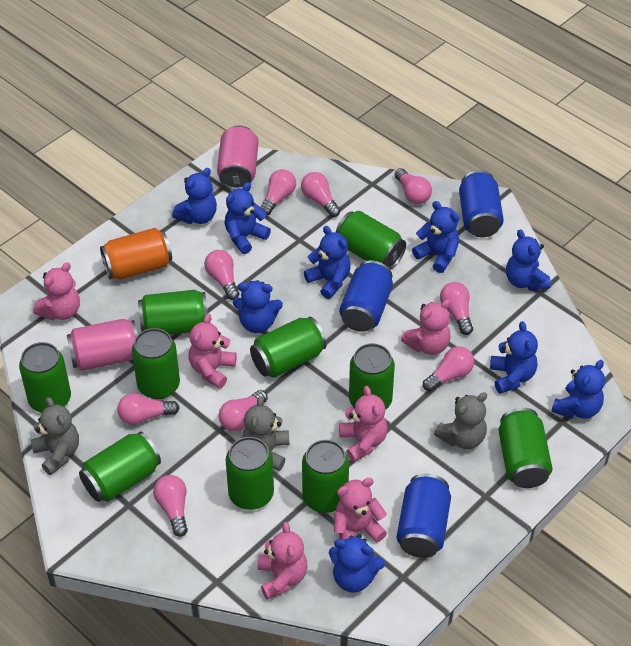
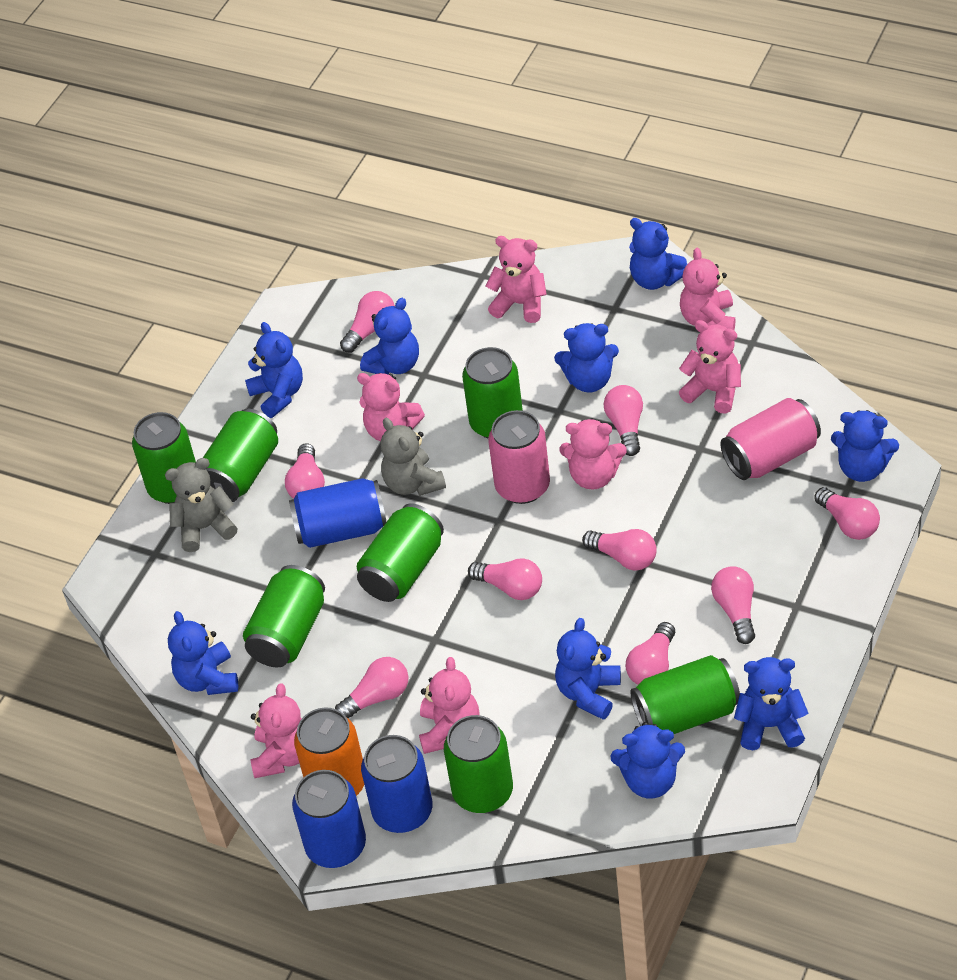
green can: 10 -> 7
grey teddy bear: 3 -> 2
pink teddy bear: 6 -> 7

